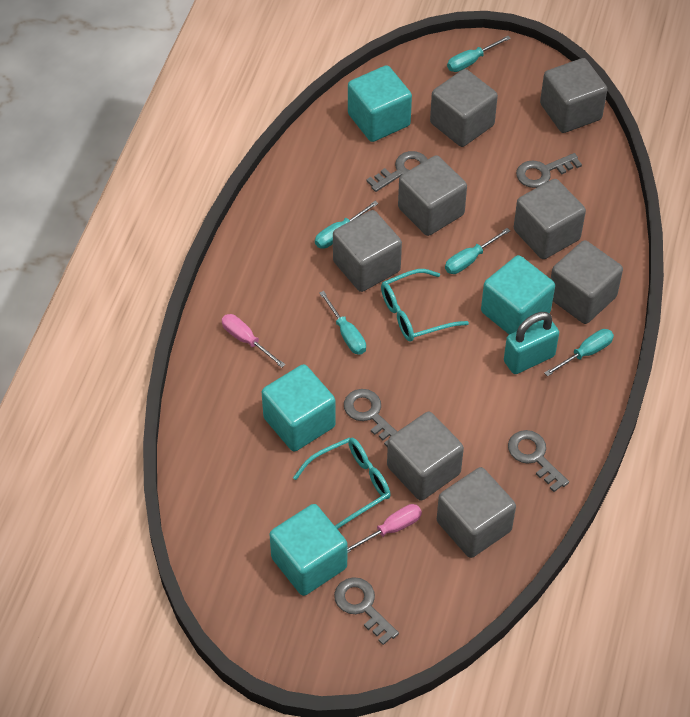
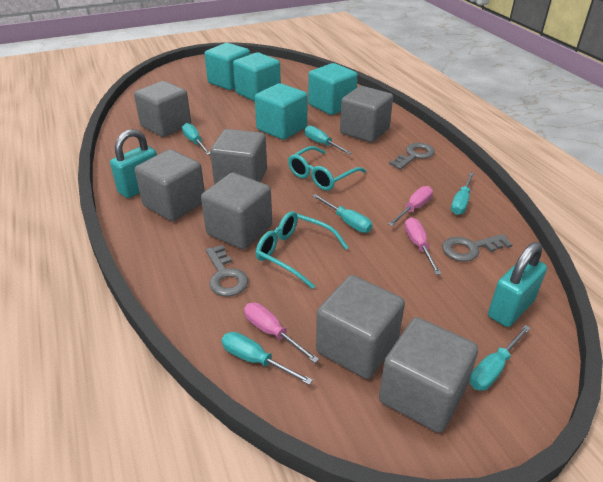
grey cube: 8 -> 7
grey key: 5 -> 3
pink screwdriver: 2 -> 3
turquoise padlock: 1 -> 2
turquoise screwdriver: 5 -> 6

